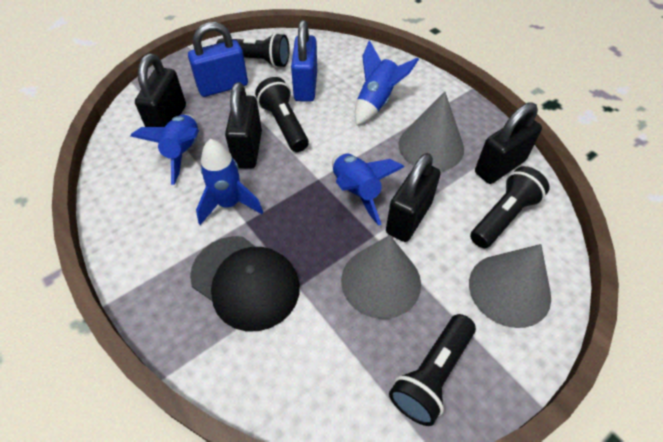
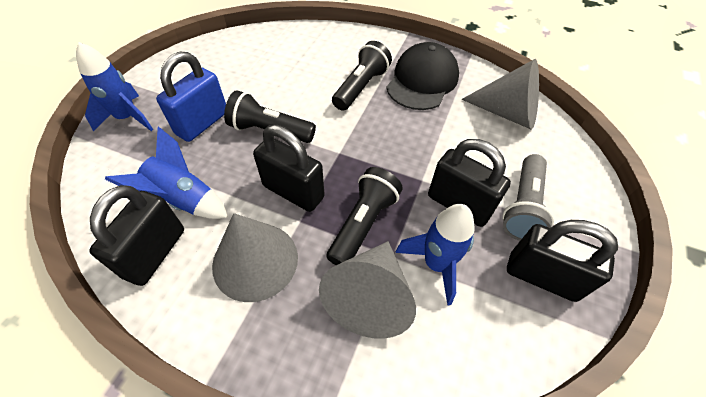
black flashlight: 4 -> 3
blue padlock: 2 -> 1
blue rocket: 4 -> 3
grey flashlight: 0 -> 1

